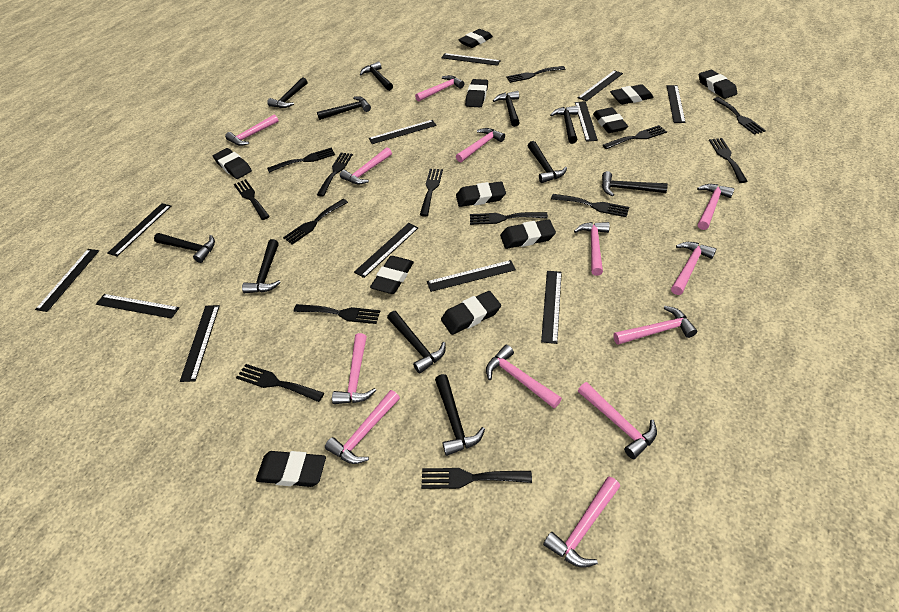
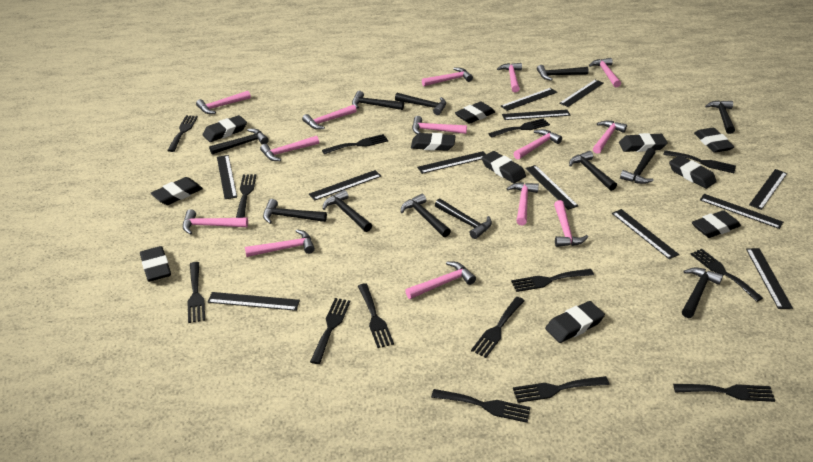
black hammer: 11 -> 12
pink hammer: 13 -> 14

